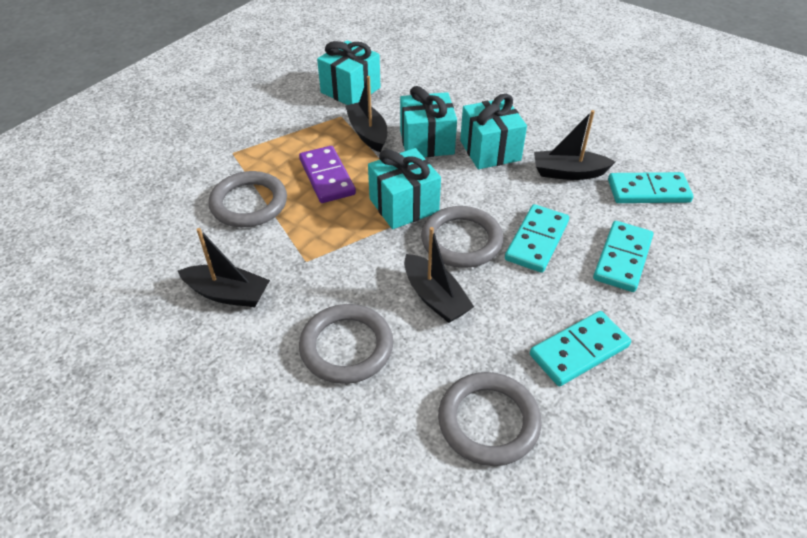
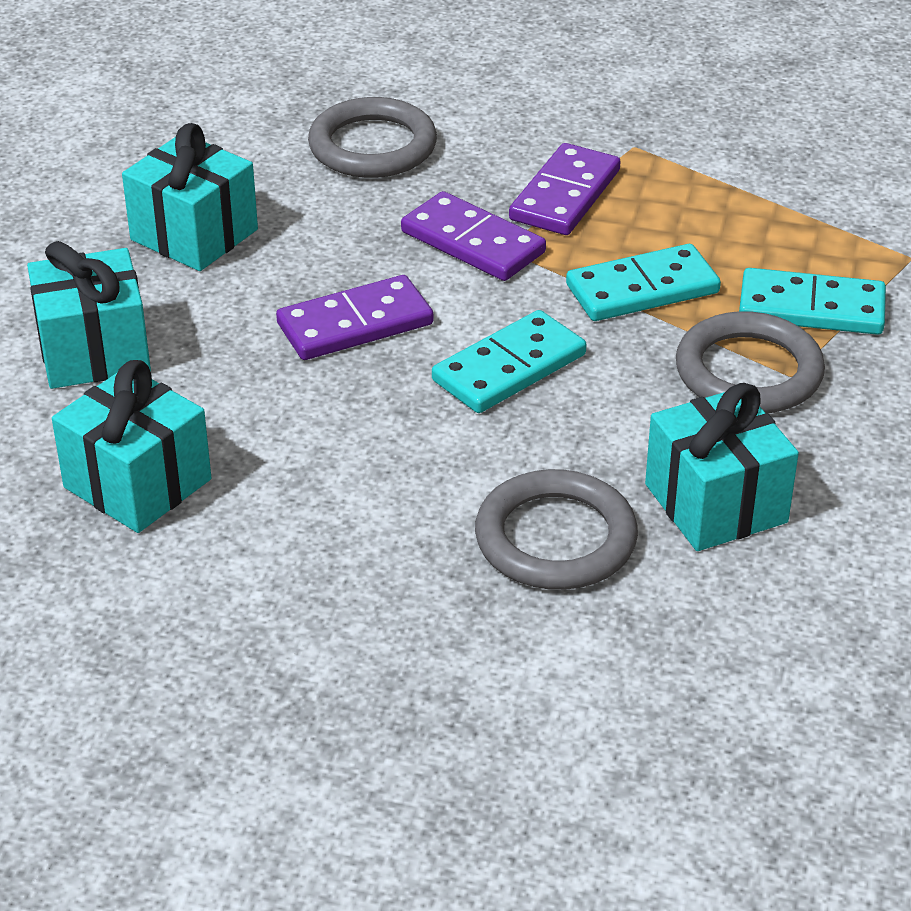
black boat: 4 -> 0
grey ring: 4 -> 3
purple domino: 1 -> 3
turquoise domino: 4 -> 3

